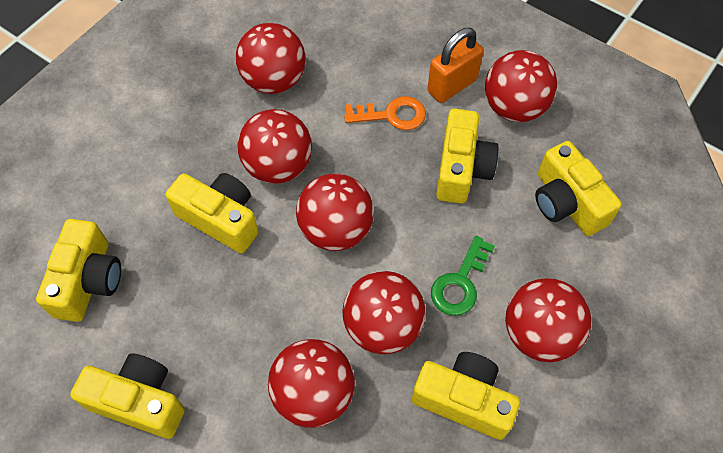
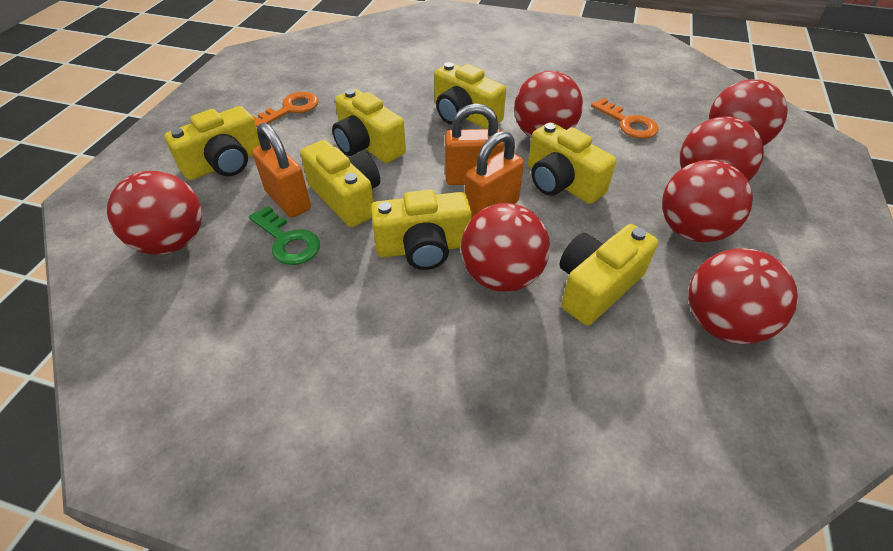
orange key: 1 -> 2
orange padlock: 1 -> 3
yellow camera: 6 -> 7

